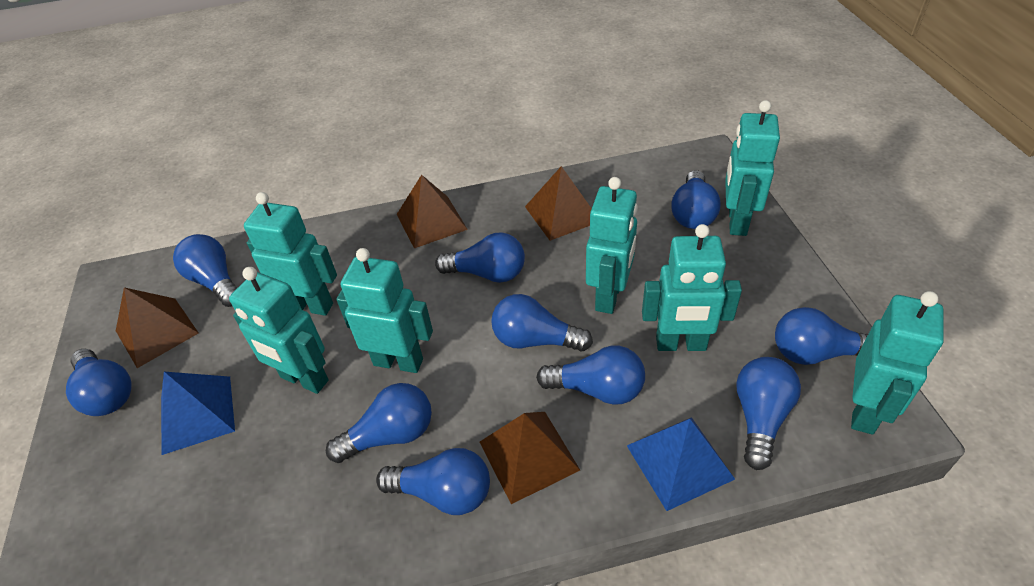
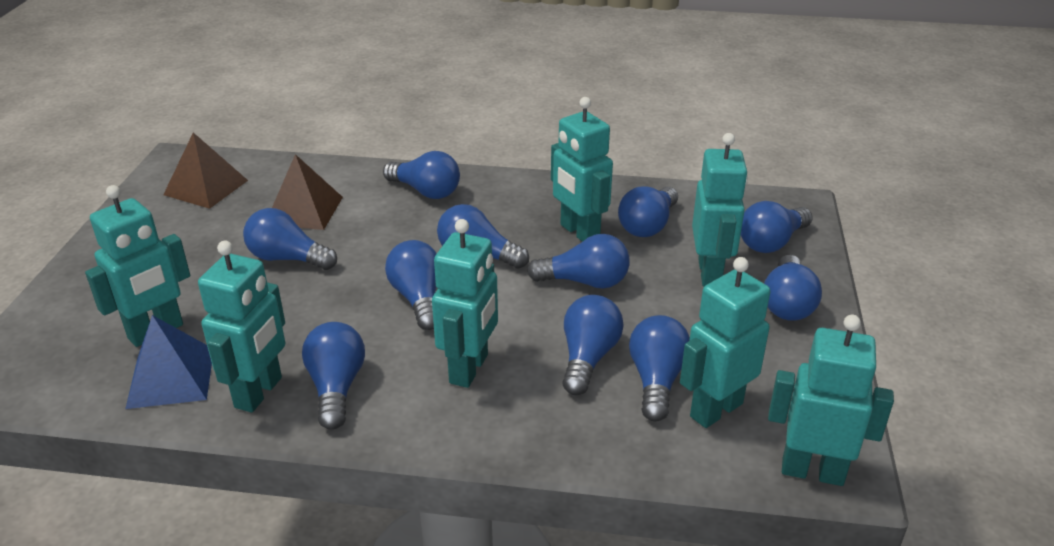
blue light bulb: 10 -> 11
blue pyramid: 2 -> 1
brown pyramid: 4 -> 2

